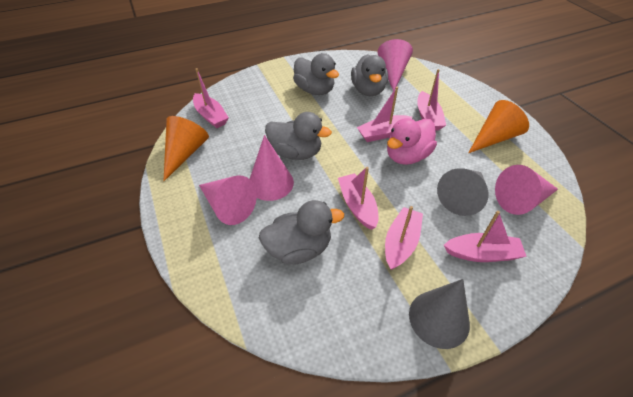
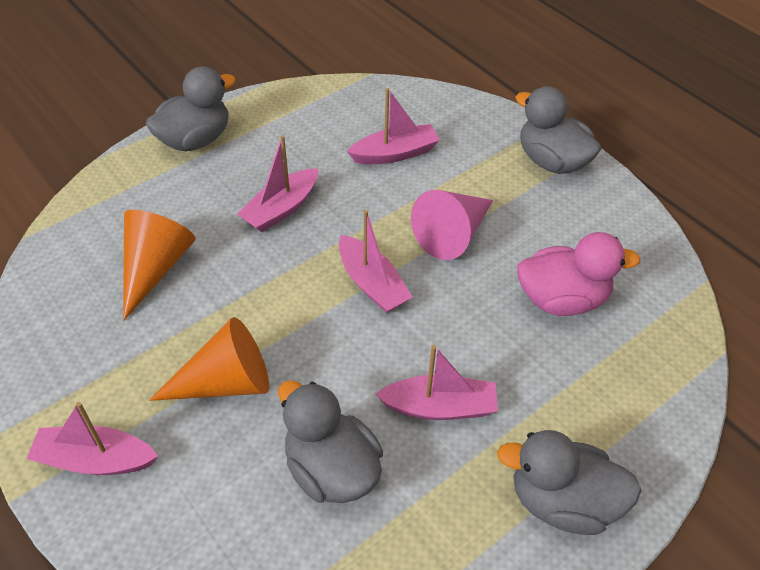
grey cone: 2 -> 0
pink boat: 6 -> 5
pink cone: 4 -> 1

